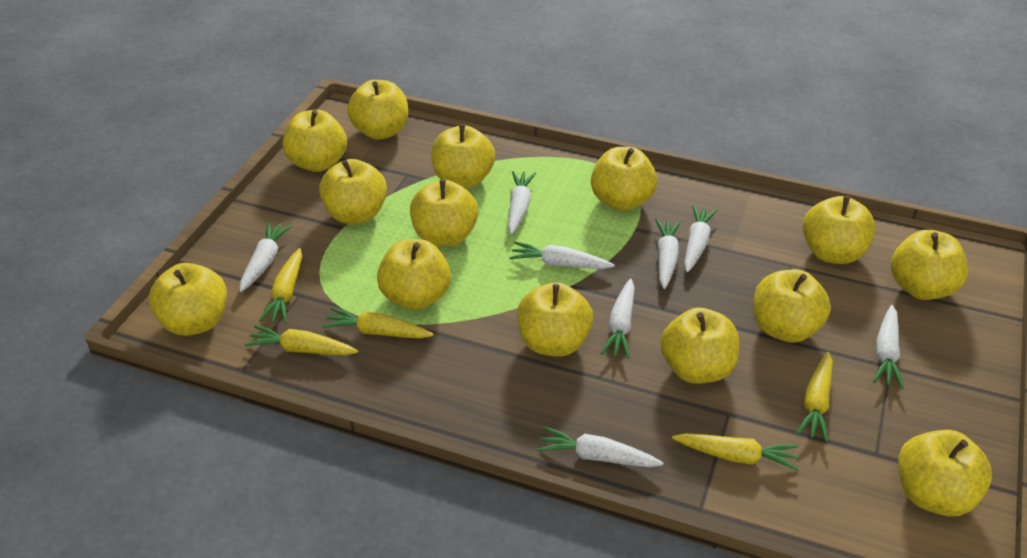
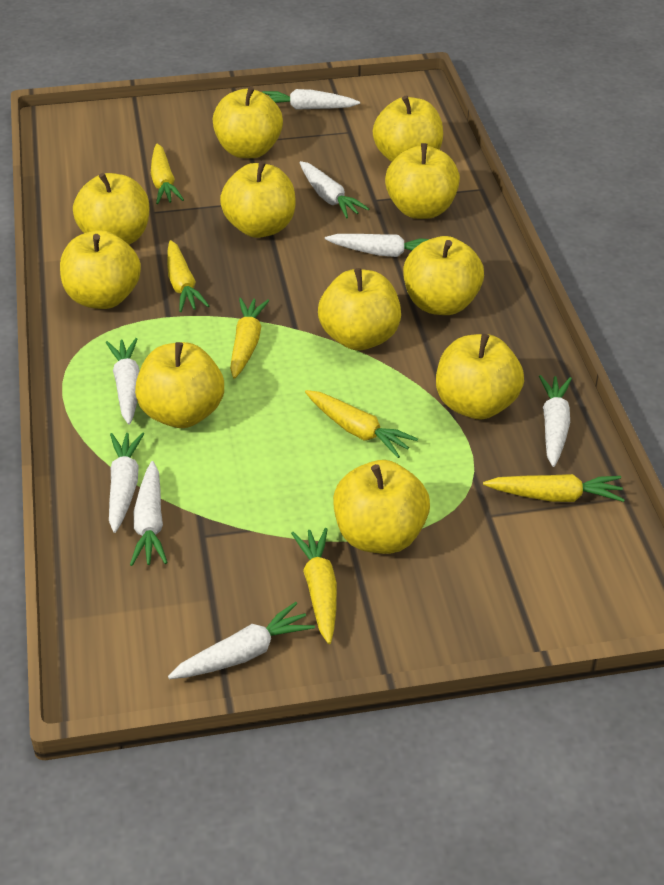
yellow apple: 14 -> 11
yellow carrot: 5 -> 6

